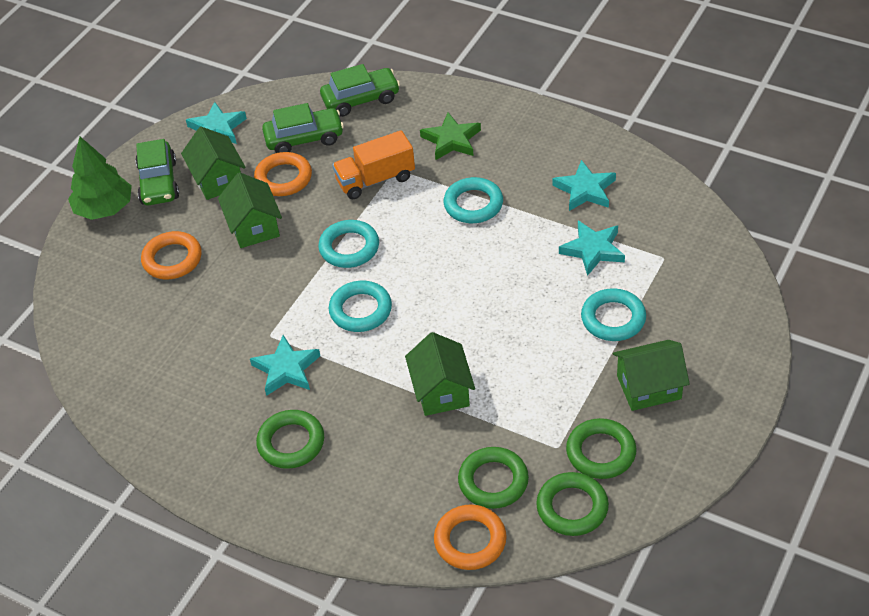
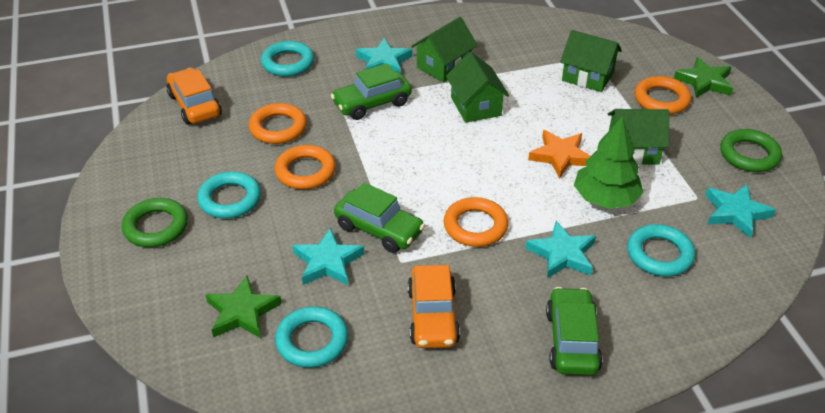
green ring: 4 -> 2
green star: 1 -> 2
orange car: 0 -> 2
orange ring: 3 -> 4
orange star: 0 -> 1
orange truck: 1 -> 0

